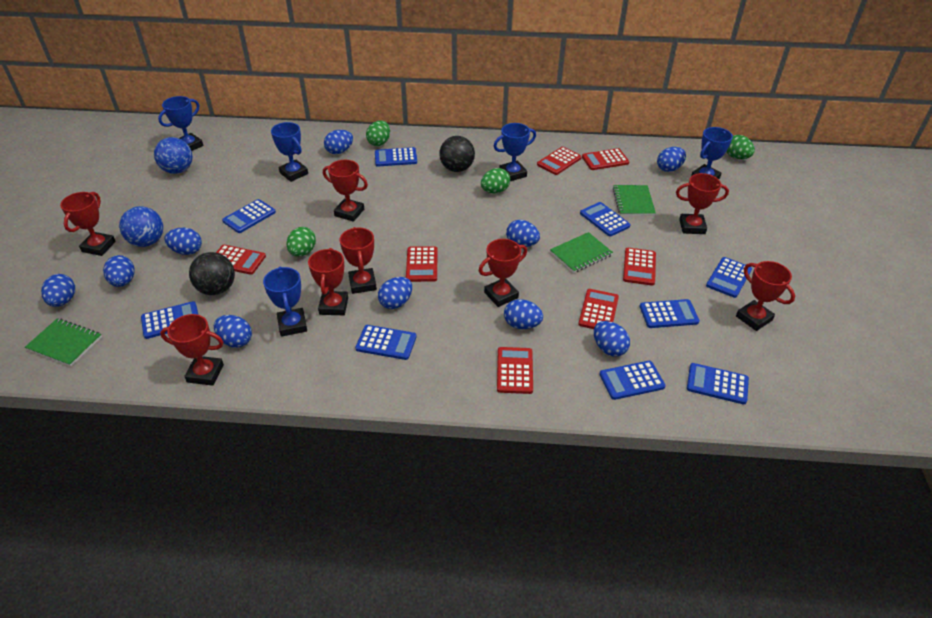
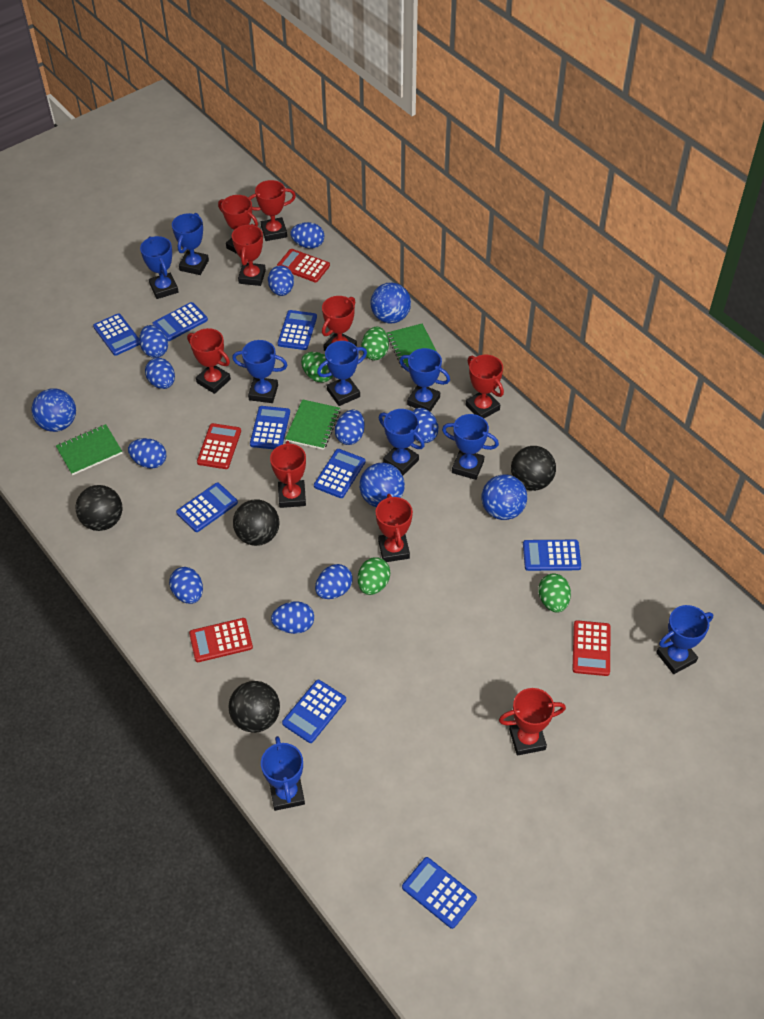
black ball: 2 -> 4
blue ball: 2 -> 4
blue trophy: 5 -> 9
red calculator: 7 -> 4
red trophy: 8 -> 9

